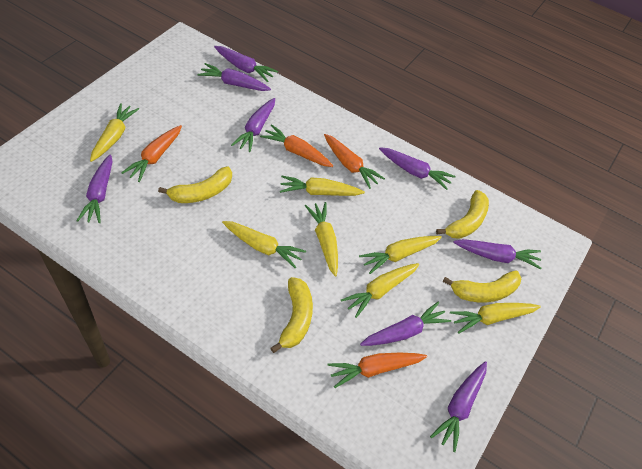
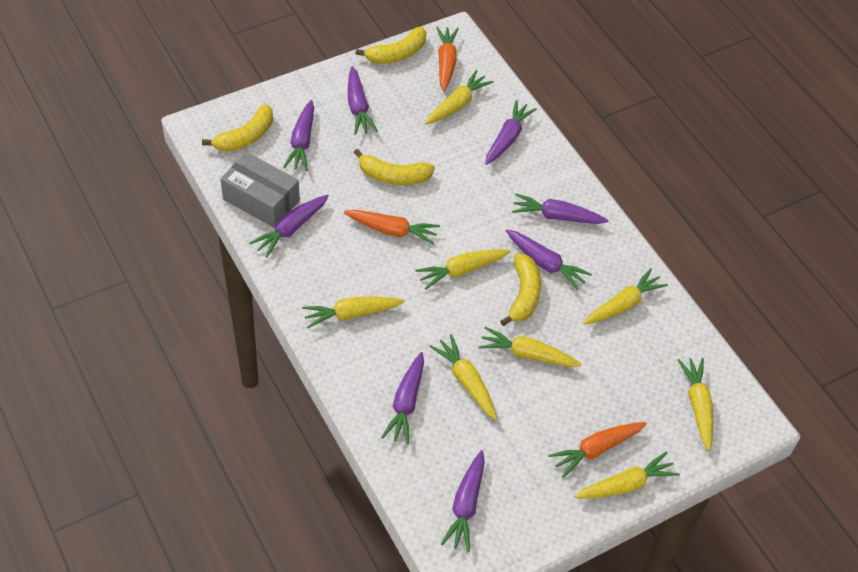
grey box: 0 -> 1
orange carrot: 4 -> 3
yellow carrot: 7 -> 8

